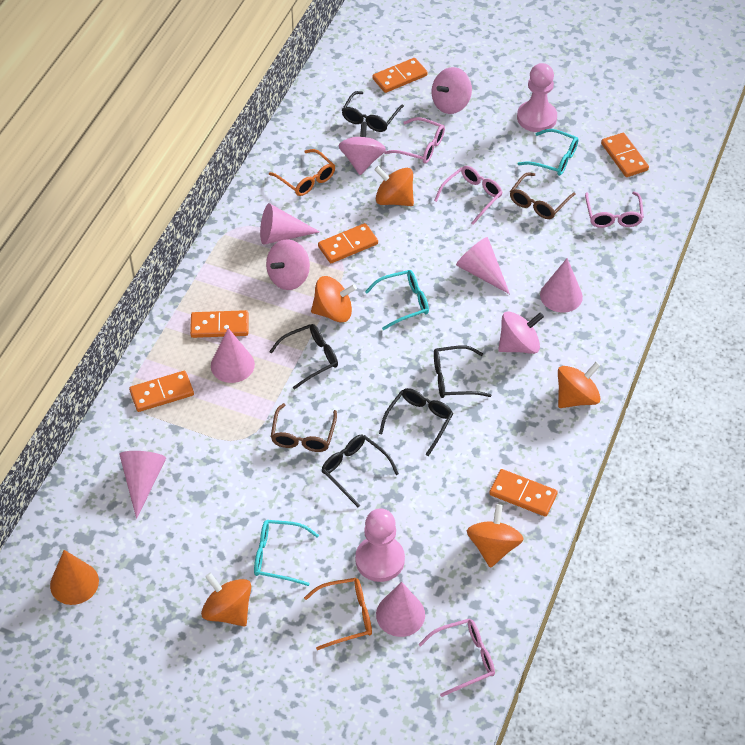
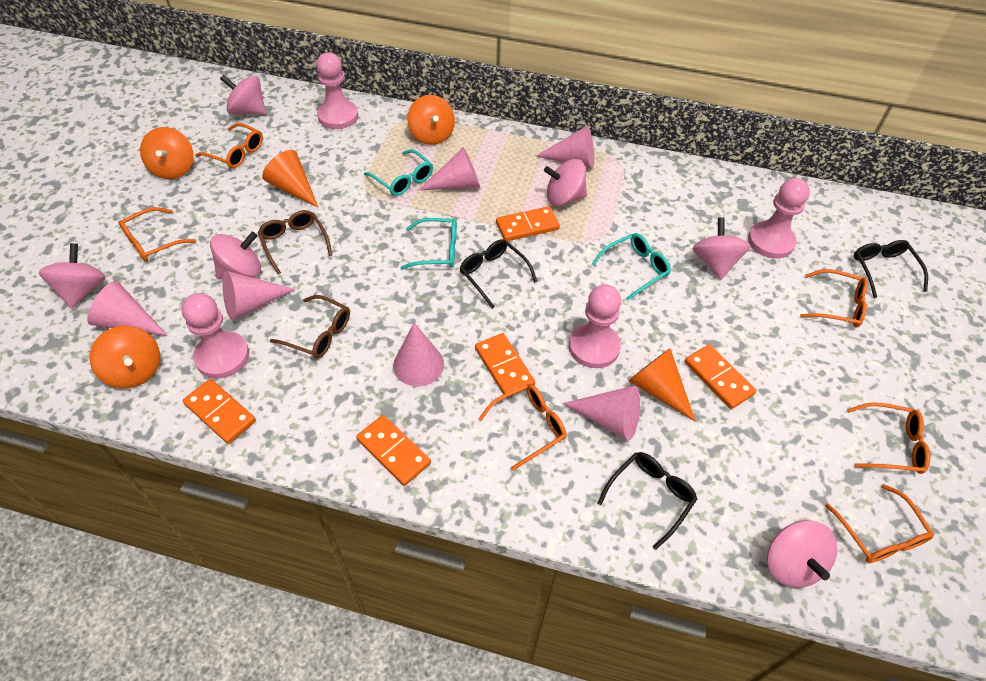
black glasses: 5 -> 3
orange cone: 1 -> 2
orange domino: 6 -> 5
orange glasses: 2 -> 6
orange spinning top: 5 -> 3
pink glasses: 4 -> 0
pink pawn: 2 -> 4
pink spinning top: 4 -> 6

